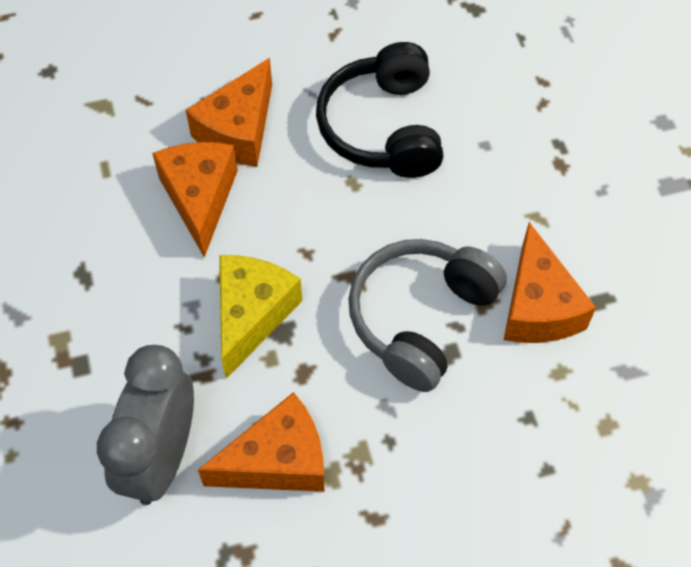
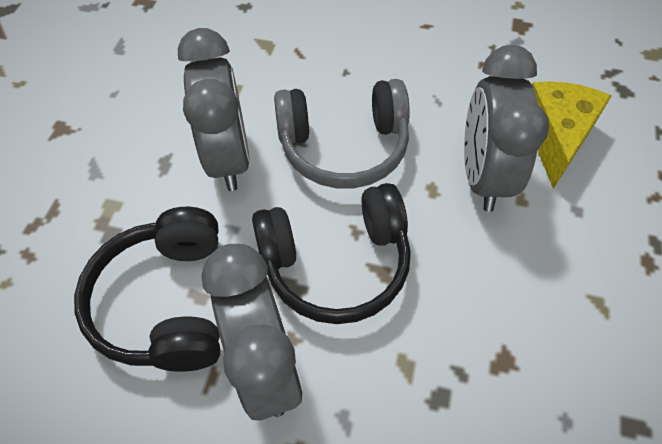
black headphones: 1 -> 2
grey clock: 1 -> 3
orange cheese: 4 -> 0

